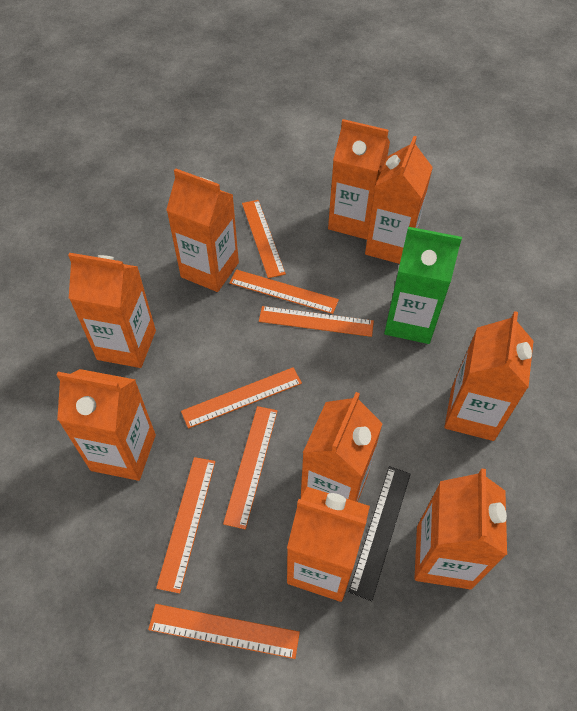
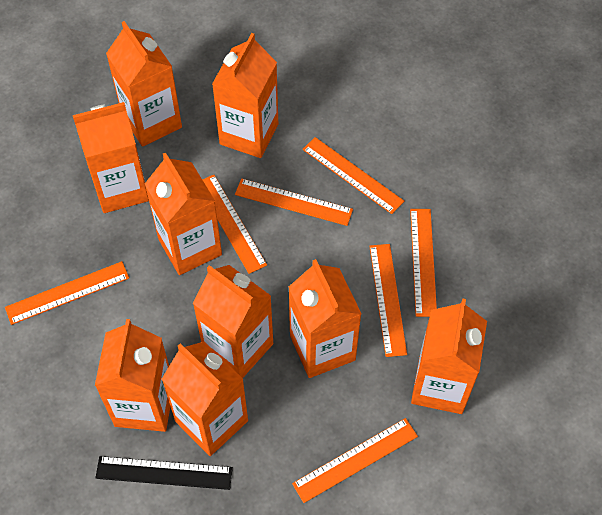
green carton: 1 -> 0

